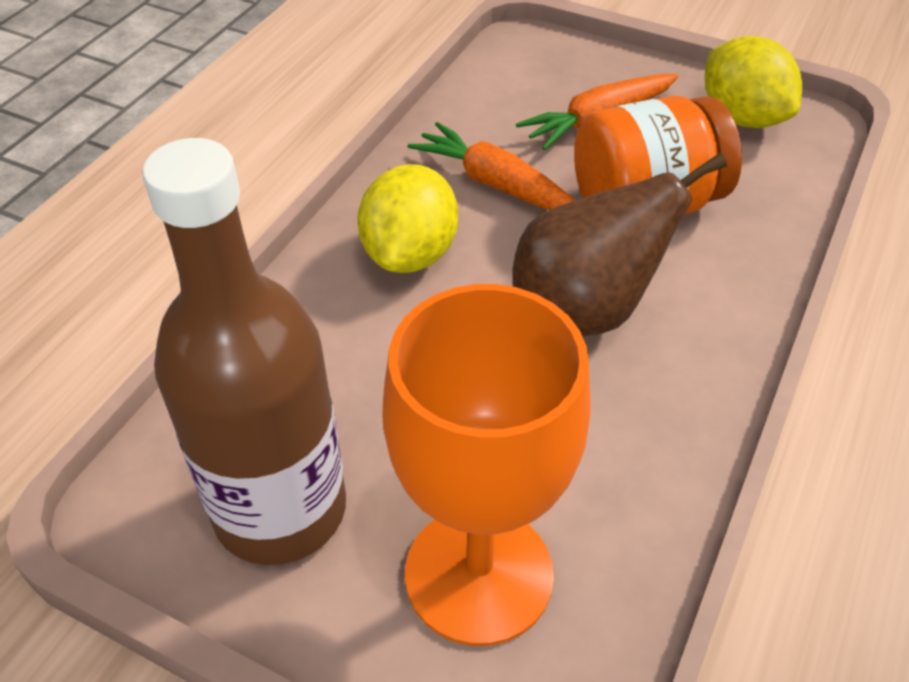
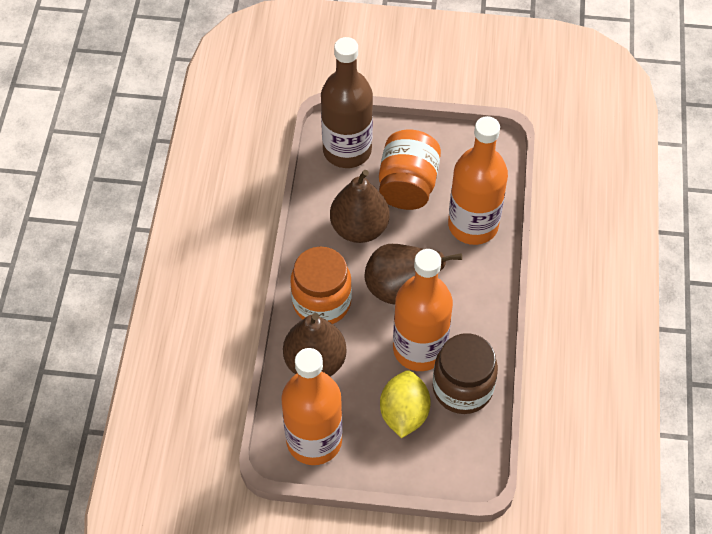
brown jar: 0 -> 1
brown pear: 1 -> 3
orange bottle: 0 -> 3
orange carrot: 2 -> 0
orange goblet: 1 -> 0
orange jar: 1 -> 2
yellow lemon: 2 -> 1

